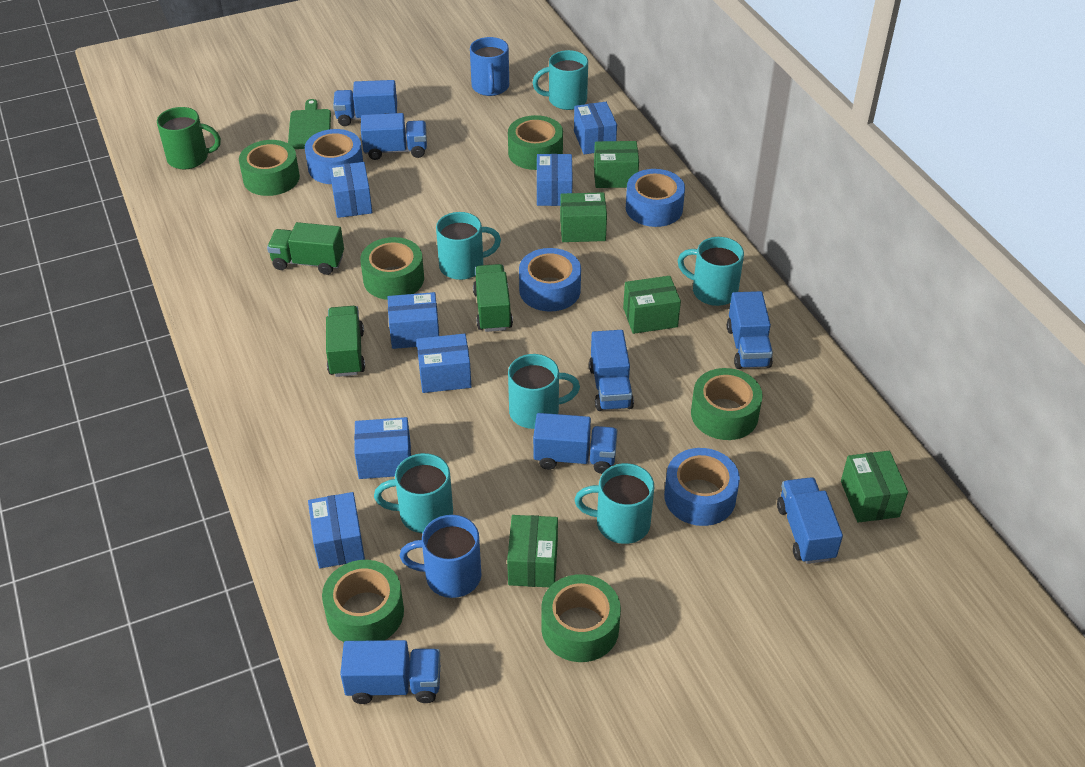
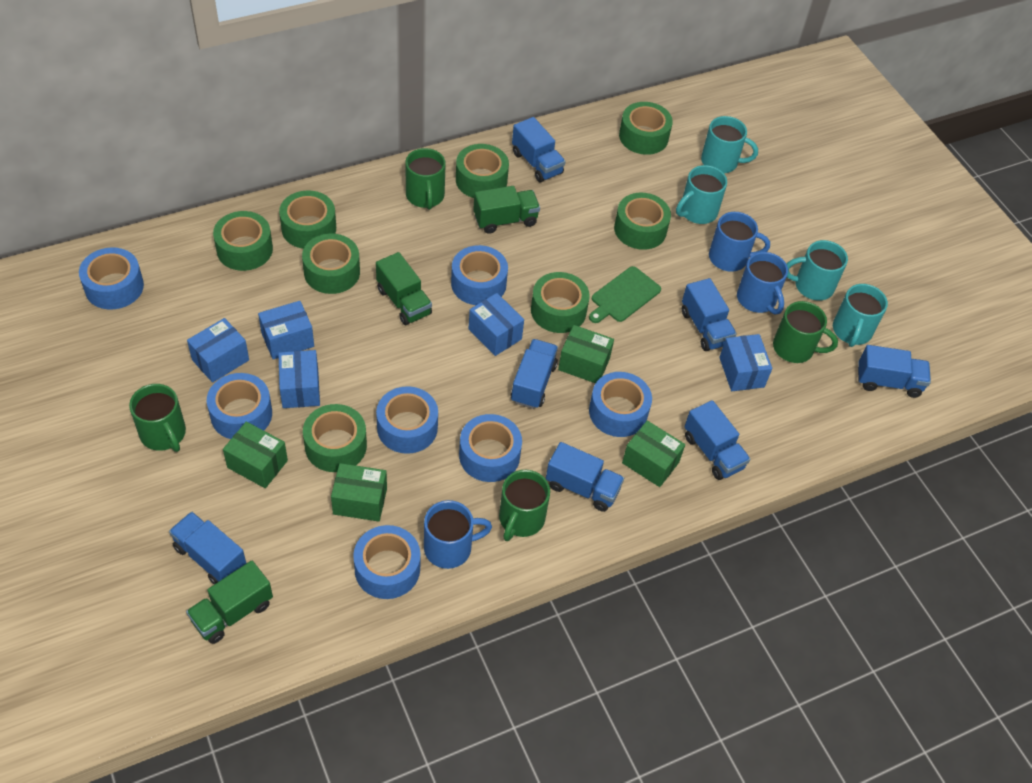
blue box: 7 -> 5
blue mug: 2 -> 3
blue tape: 4 -> 7
green box: 5 -> 4
green mug: 1 -> 4
green tape: 6 -> 8
turquoise mug: 6 -> 4

